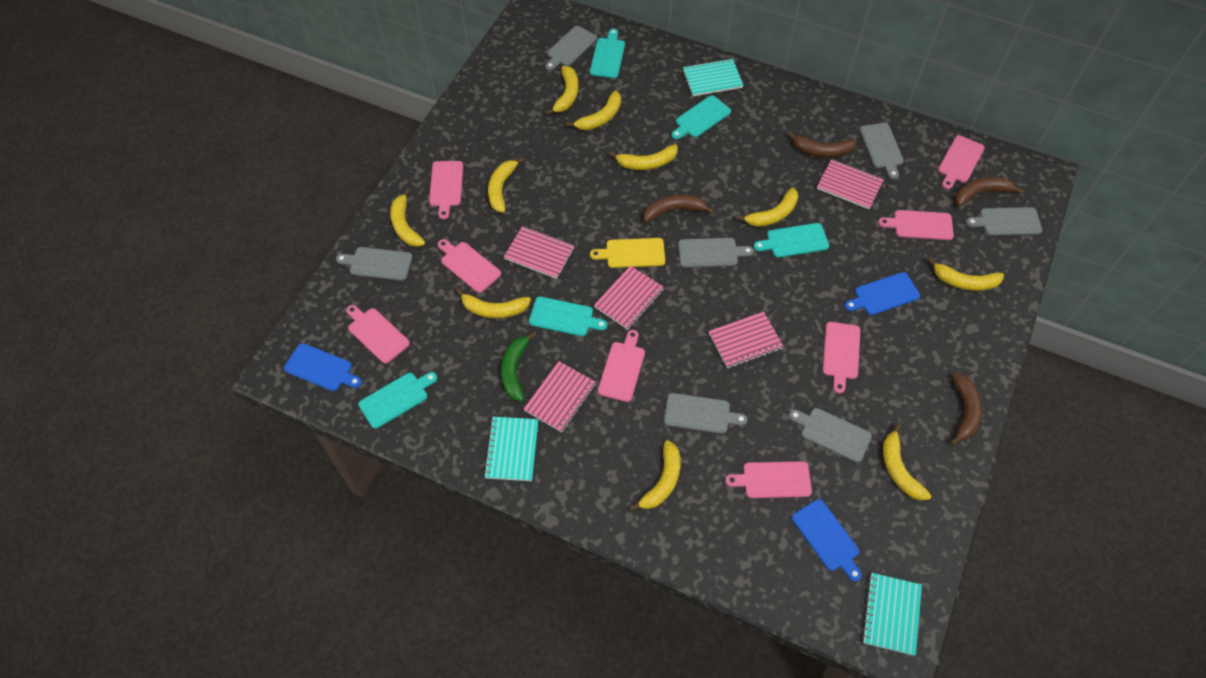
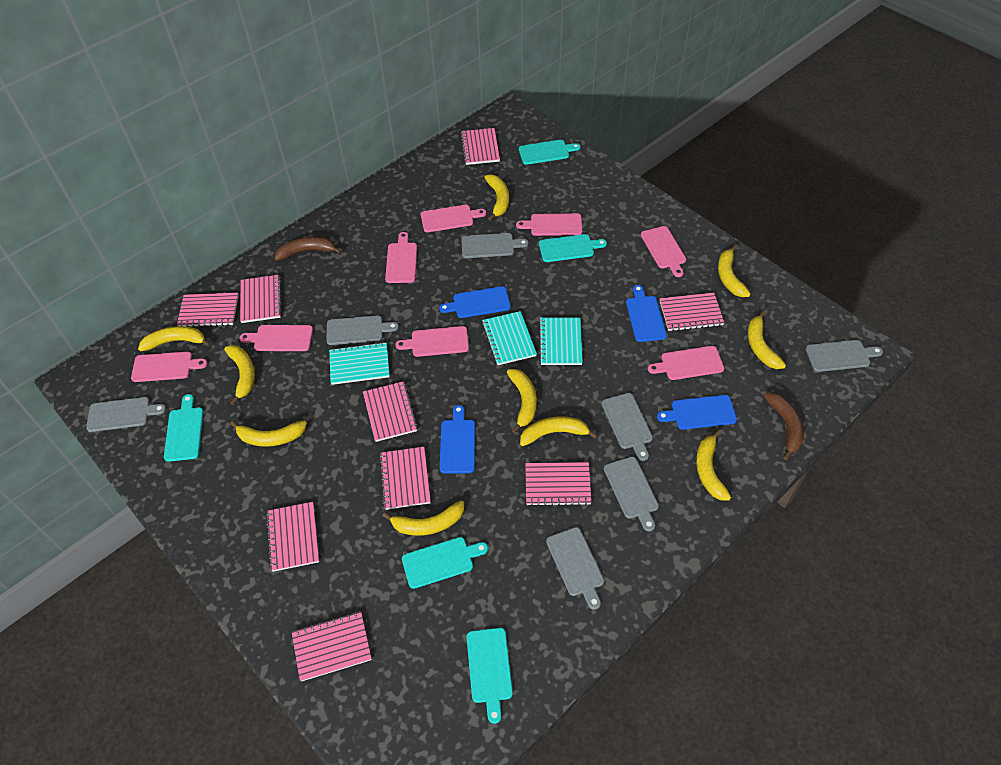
blue cutting board: 3 -> 4
brown banana: 4 -> 2
green banana: 1 -> 0
pink notebook: 5 -> 9
yellow cutting board: 1 -> 0

